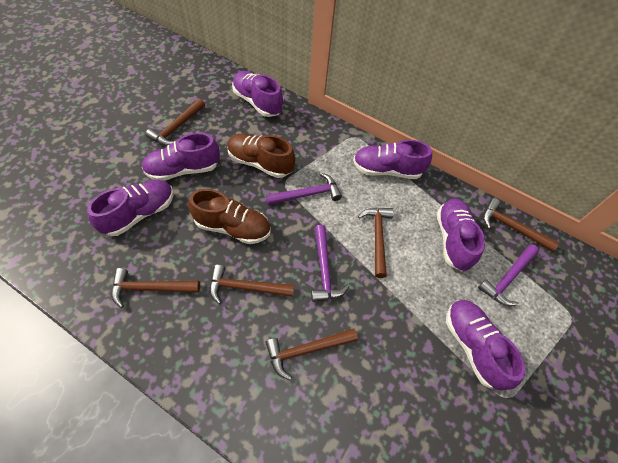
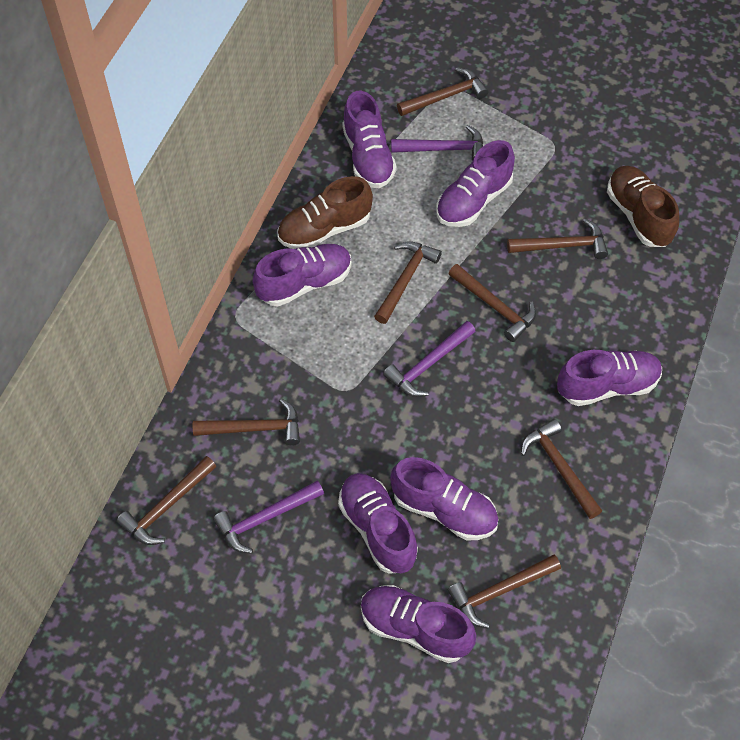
brown hammer: 6 -> 8
purple shoe: 6 -> 7

